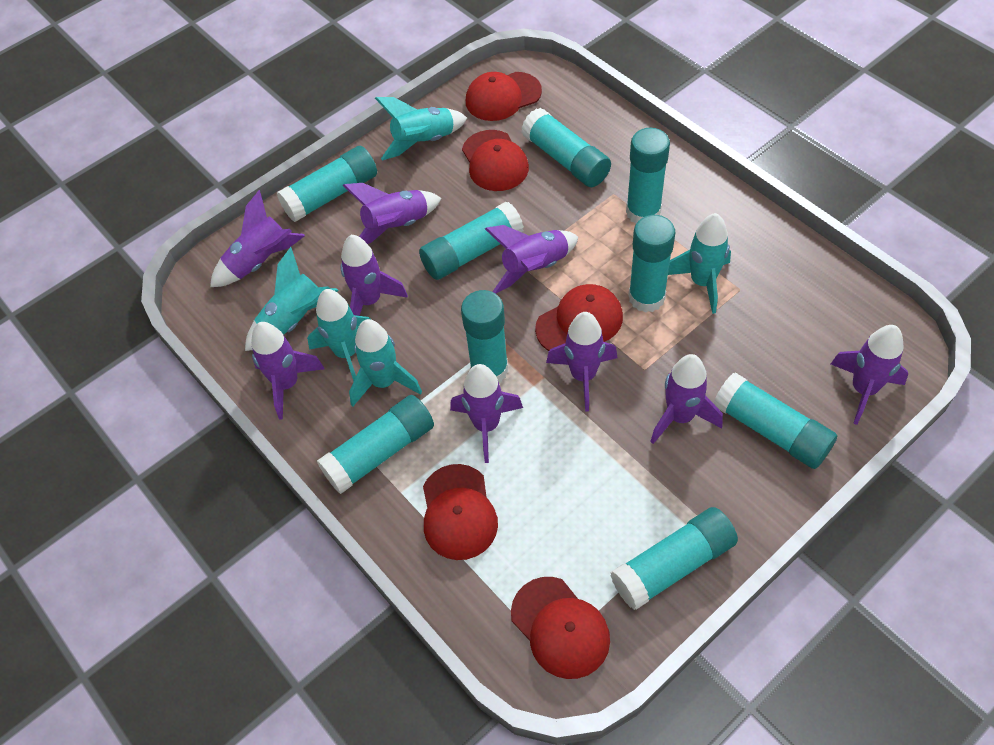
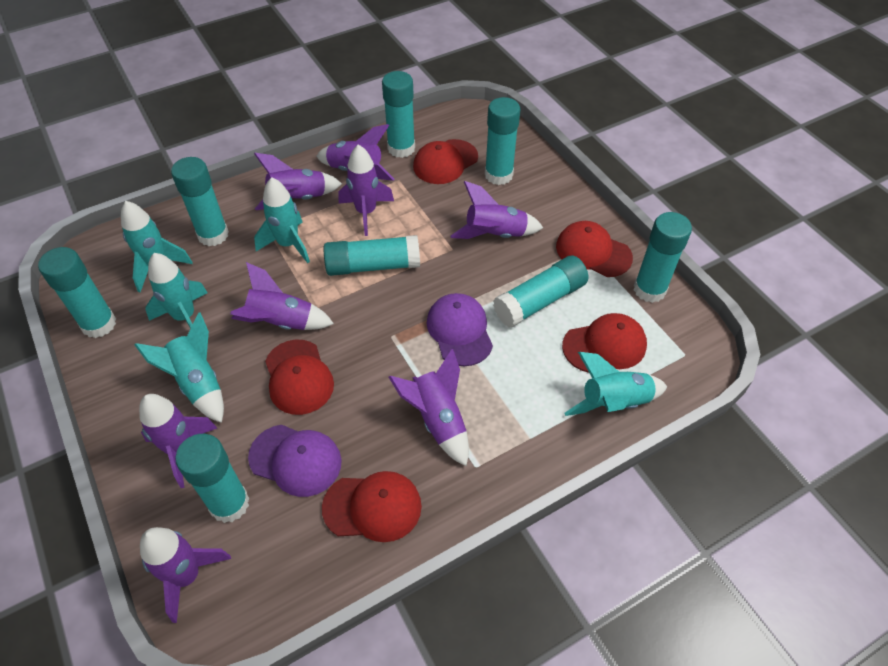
purple cap: 0 -> 2
purple rocket: 9 -> 8
turquoise glue stick: 9 -> 8

